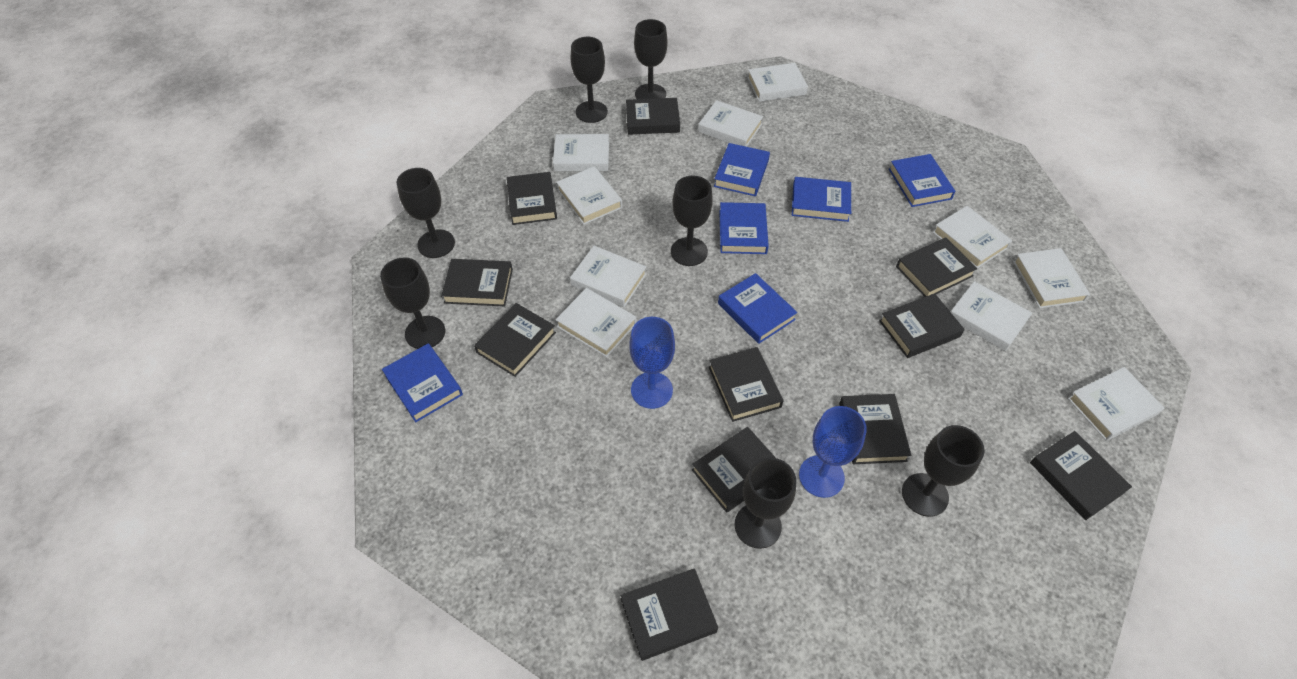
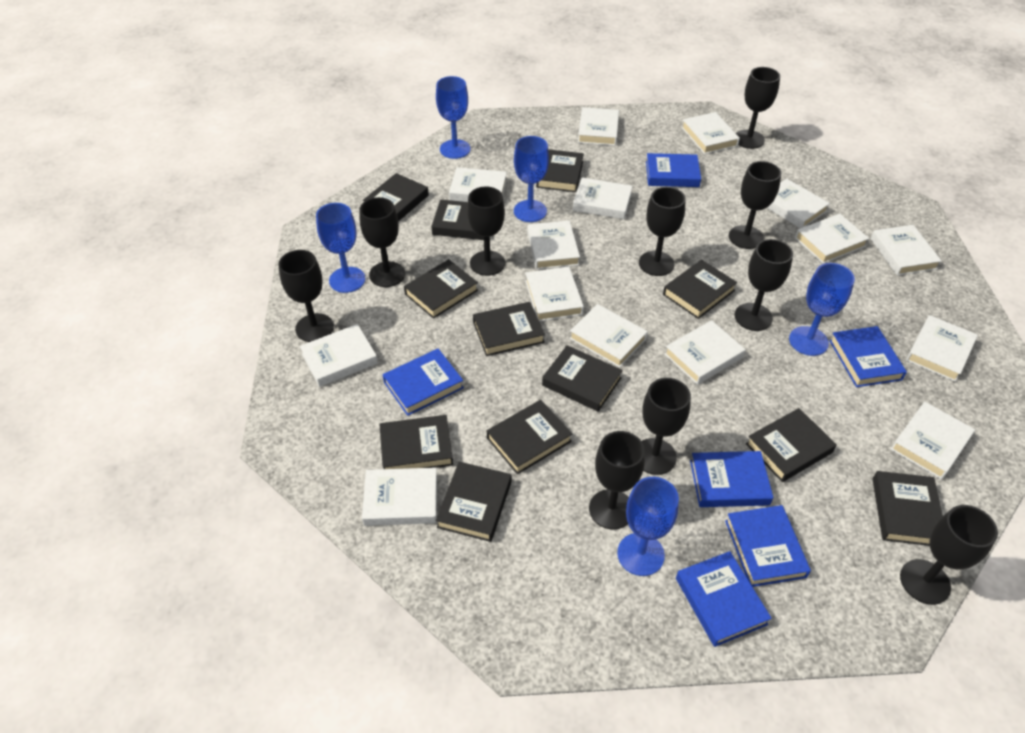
black book: 11 -> 12
black goblet: 7 -> 10
blue goblet: 2 -> 5
white book: 10 -> 15

